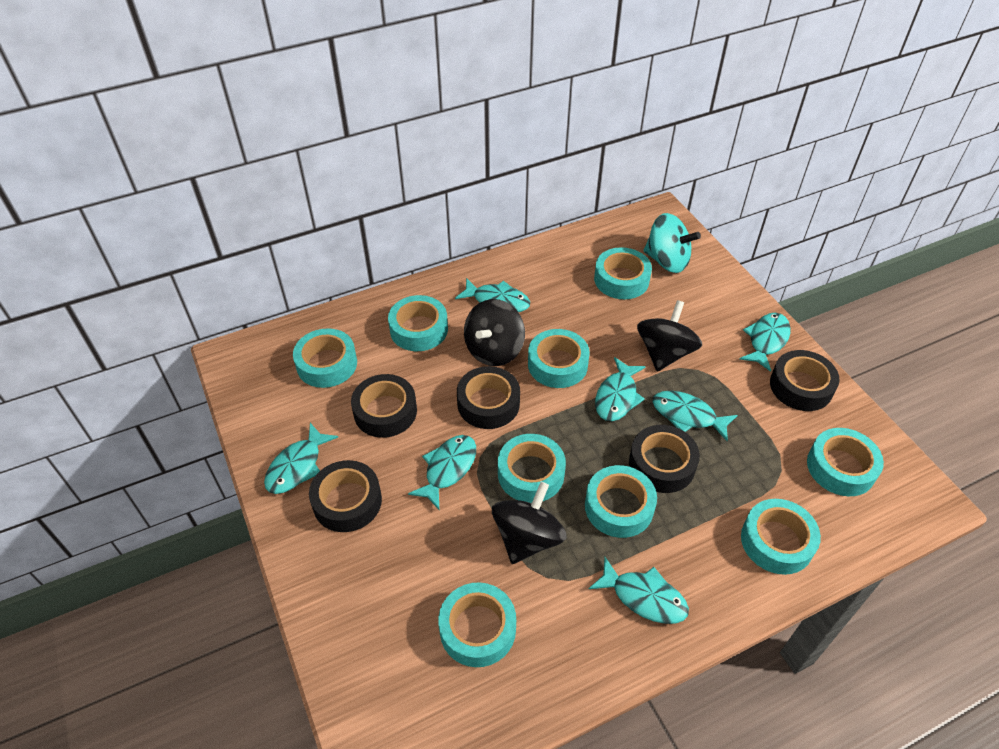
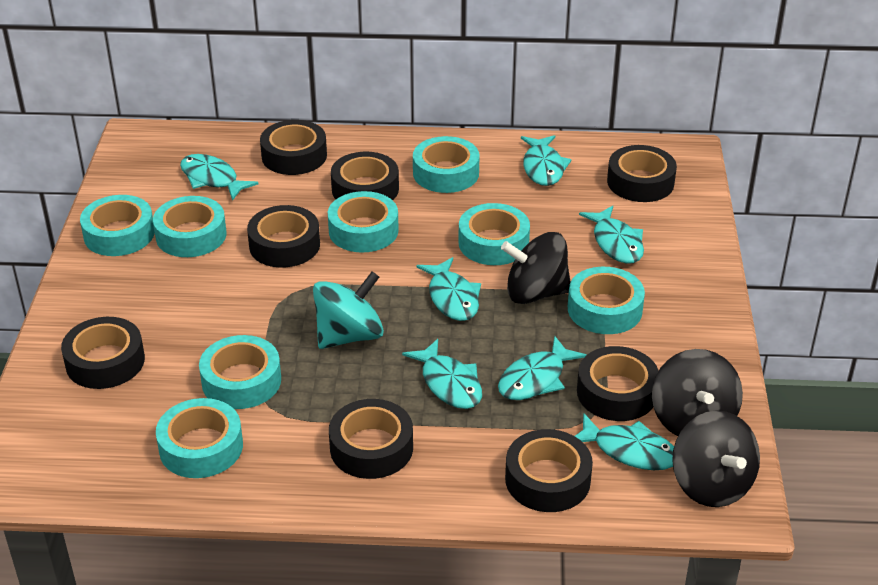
black tape: 5 -> 8
turquoise tape: 9 -> 8

